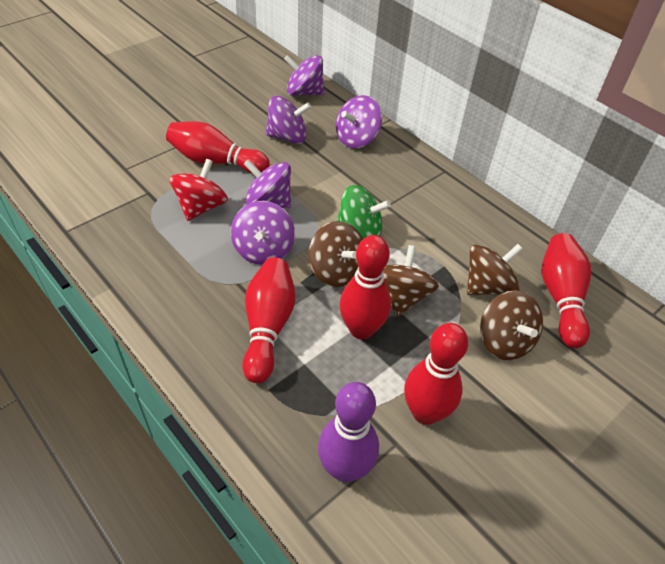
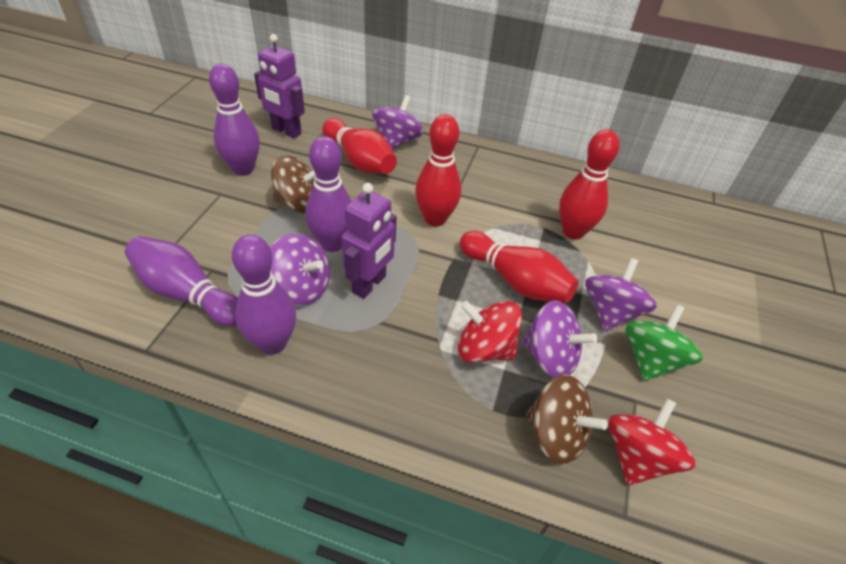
brown spinning top: 4 -> 2
purple bowling pin: 1 -> 4
purple robot: 0 -> 2
purple spinning top: 5 -> 4
red bowling pin: 5 -> 4
red spinning top: 1 -> 2

